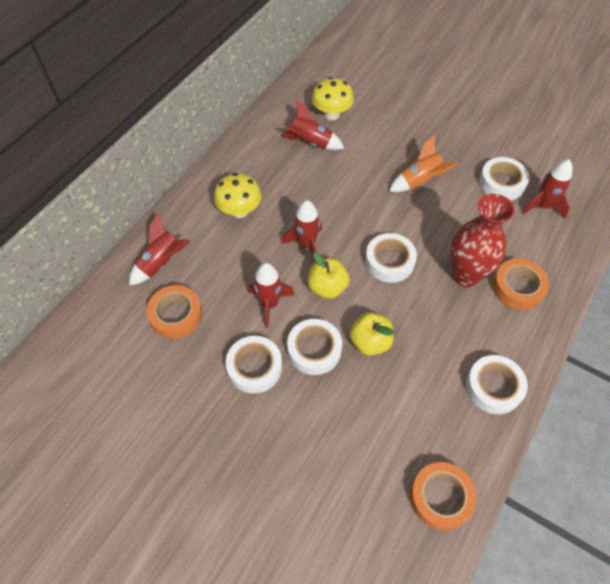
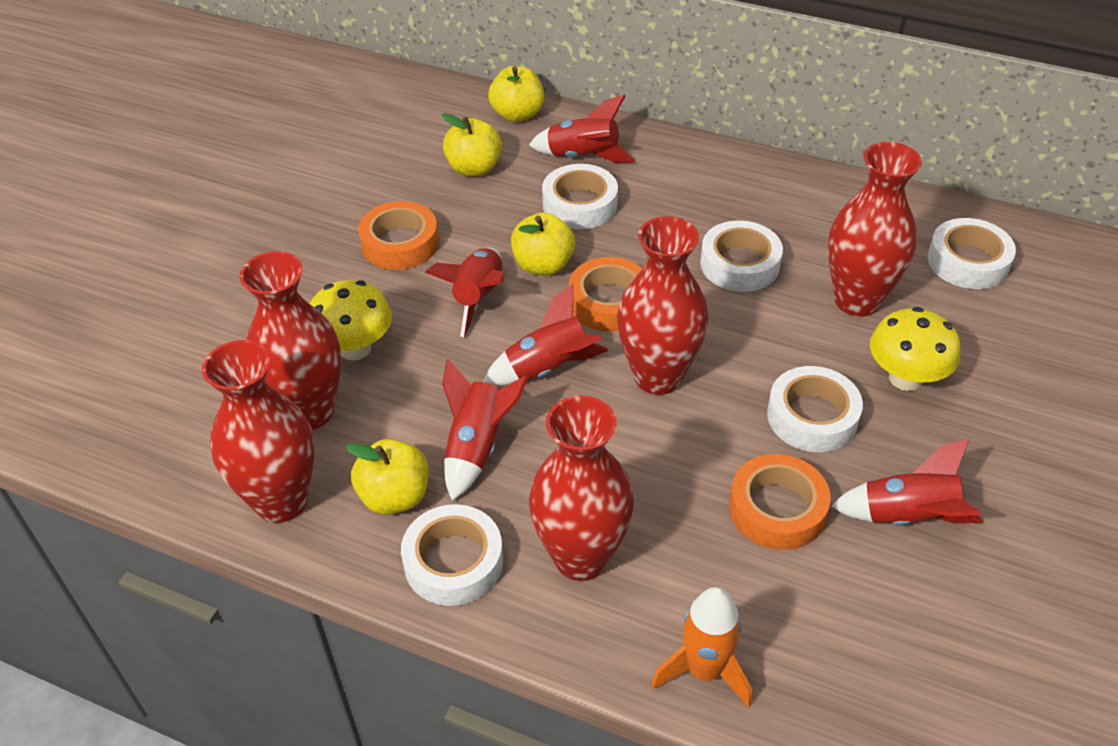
red vase: 1 -> 5
yellow apple: 2 -> 4

